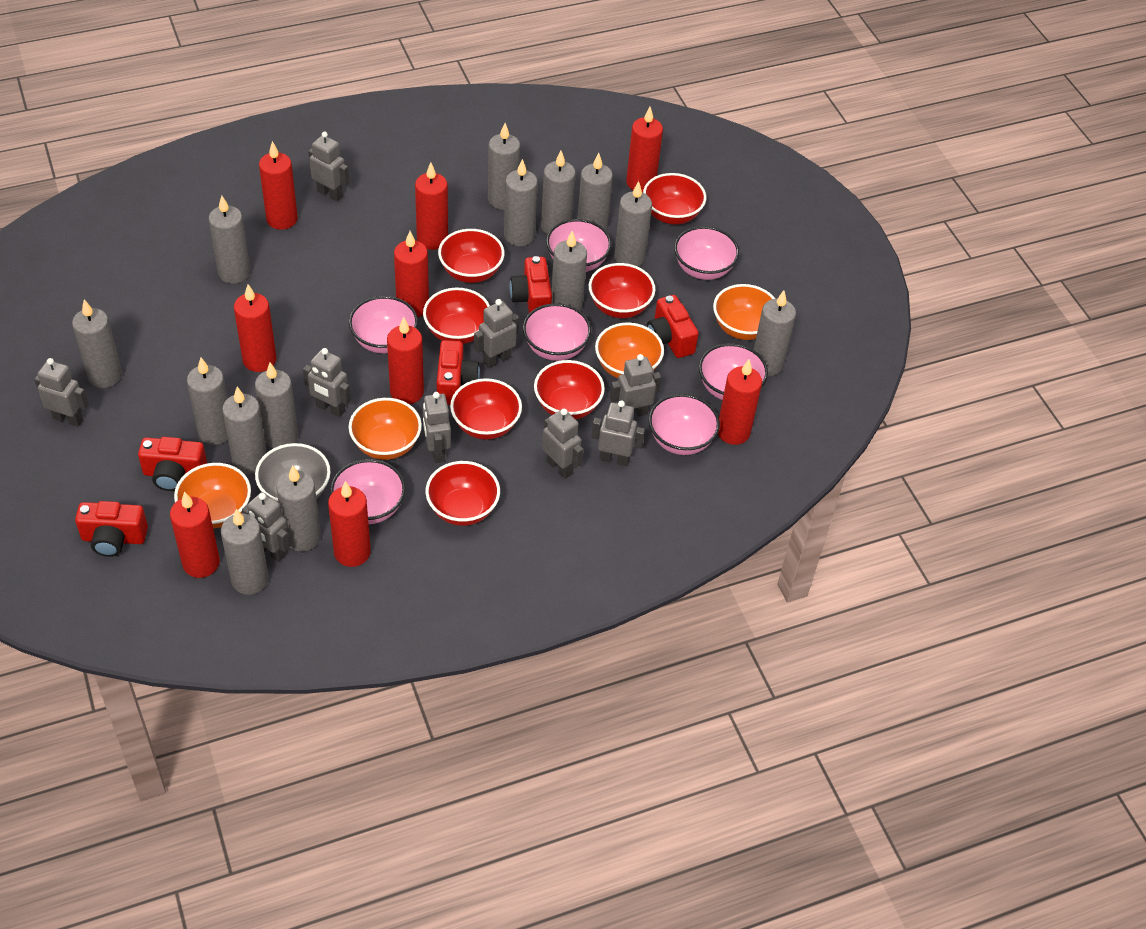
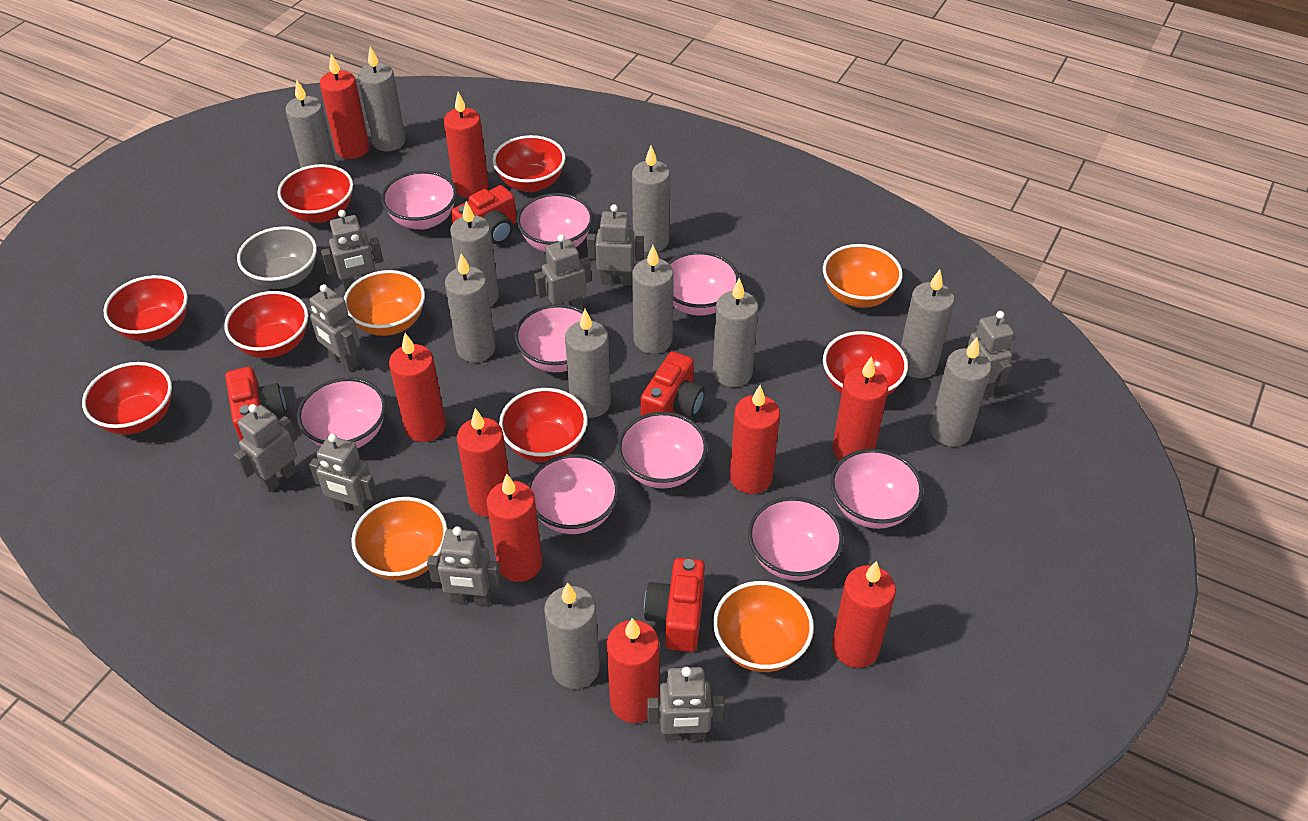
grey candle: 14 -> 11
pink bowl: 7 -> 9
red camera: 5 -> 4

